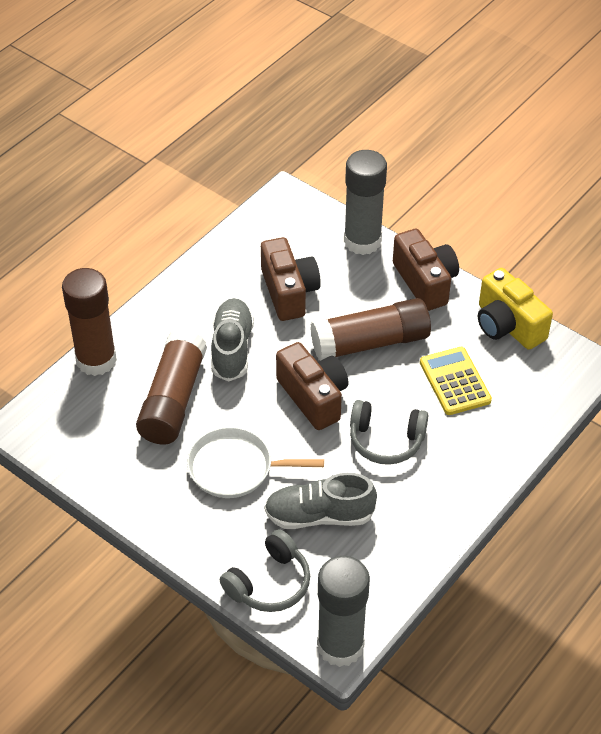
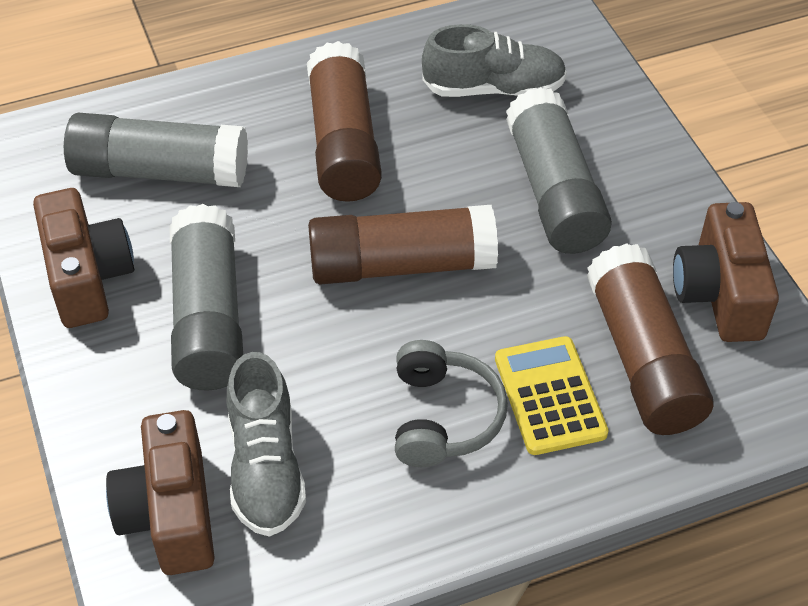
grey glue stick: 2 -> 3
grey headphones: 2 -> 1
white pan: 1 -> 0
yellow camera: 1 -> 0

